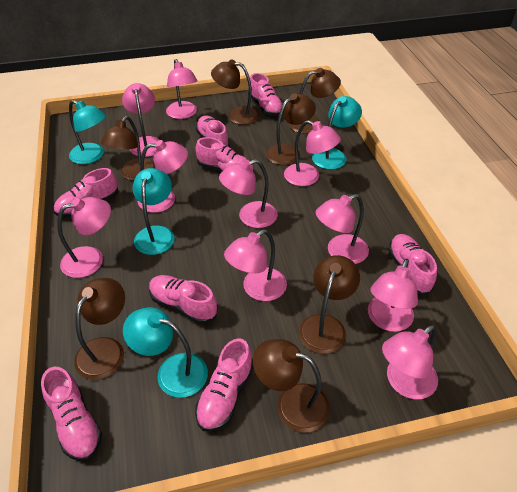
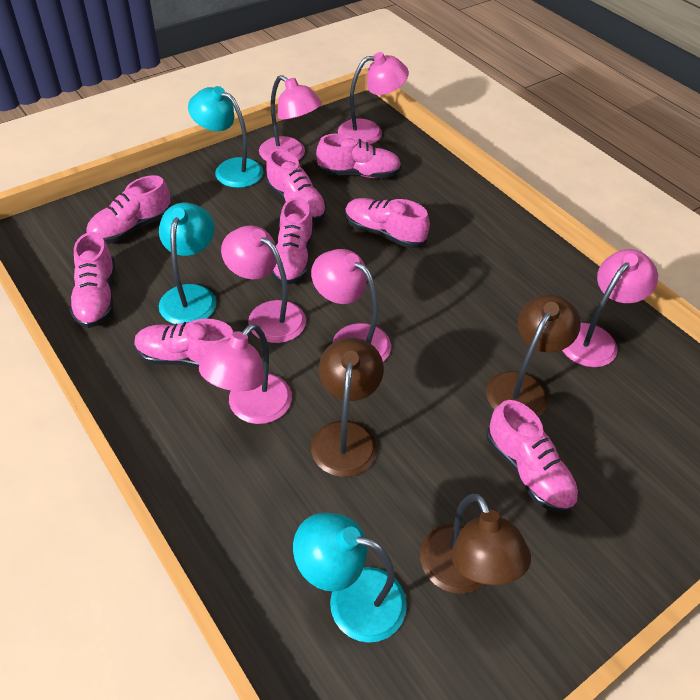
brown lamp: 7 -> 3
pink lamp: 10 -> 6
turquoise lamp: 4 -> 3

